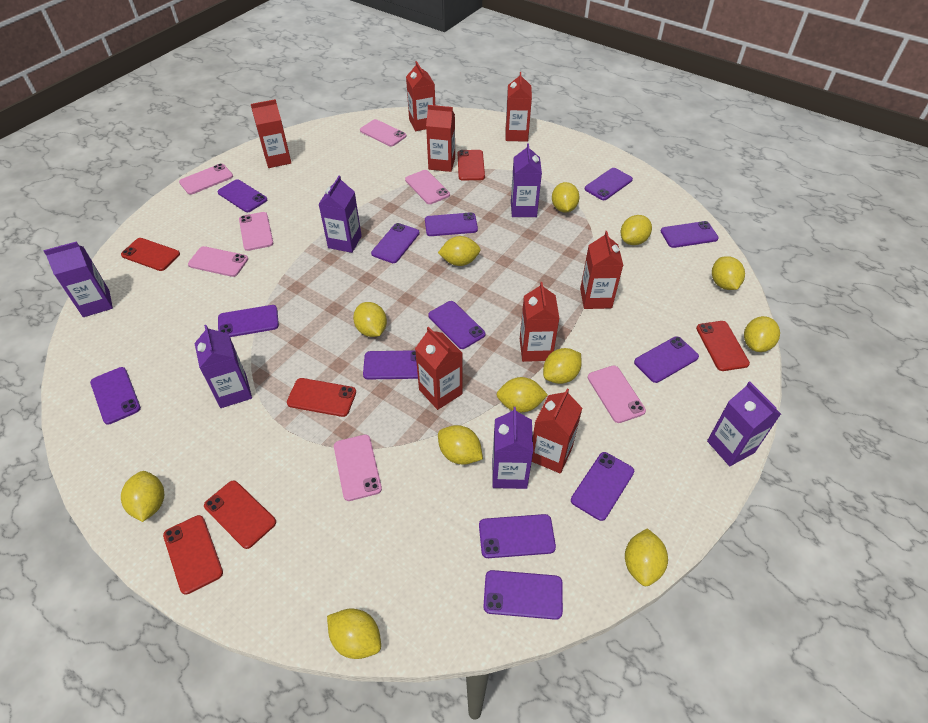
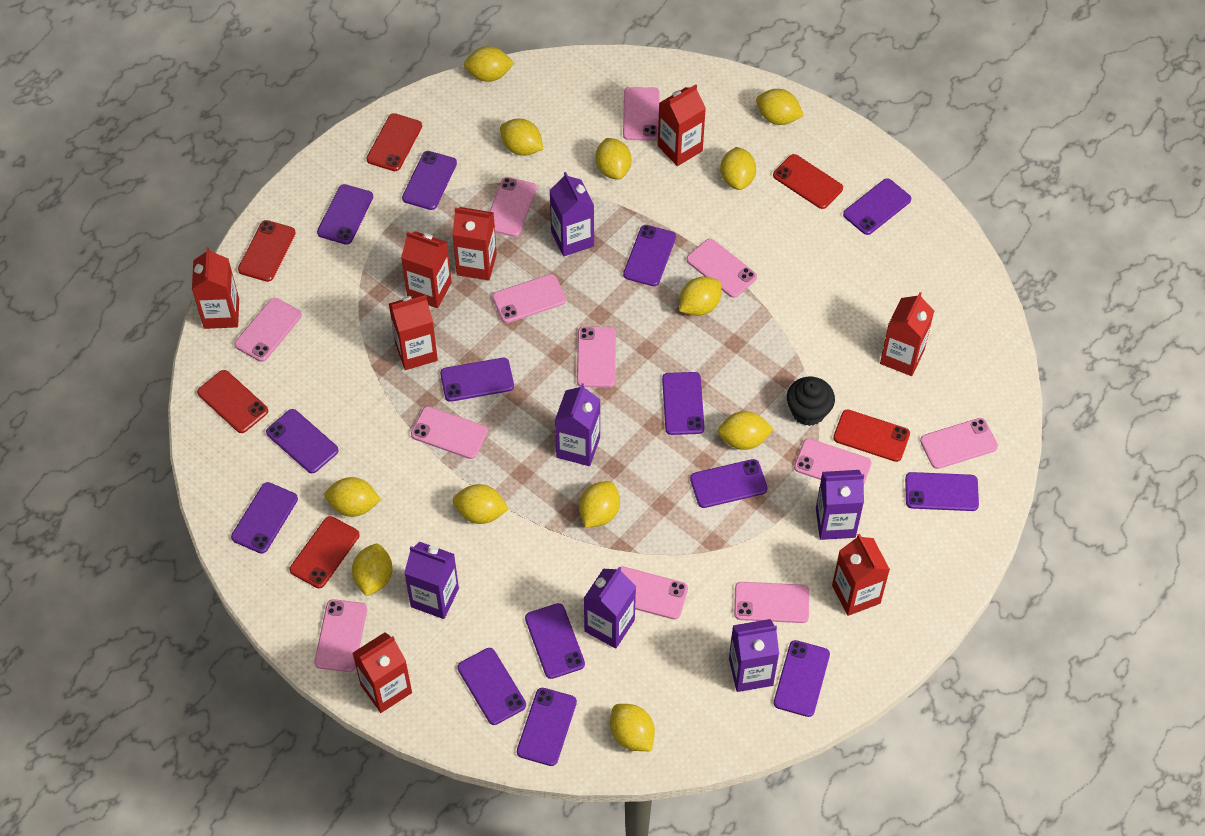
black cupcake: 0 -> 1
pink phone: 7 -> 12
purple phone: 13 -> 14

